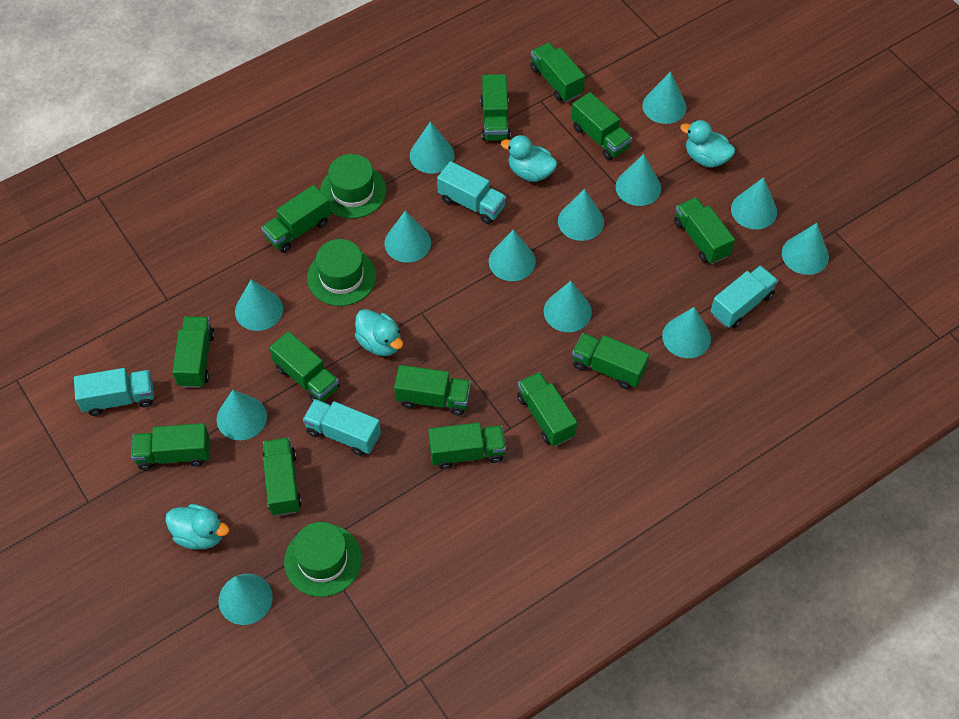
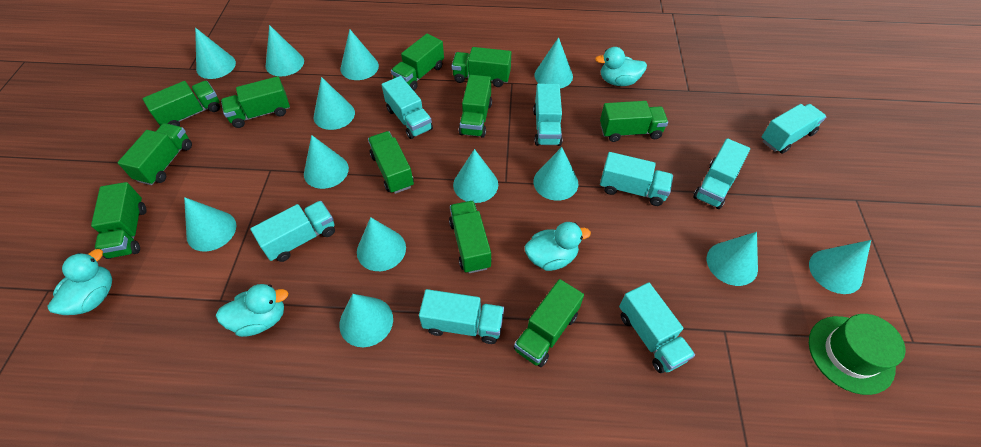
green hat: 3 -> 1
green truck: 13 -> 11
turquoise truck: 4 -> 8

